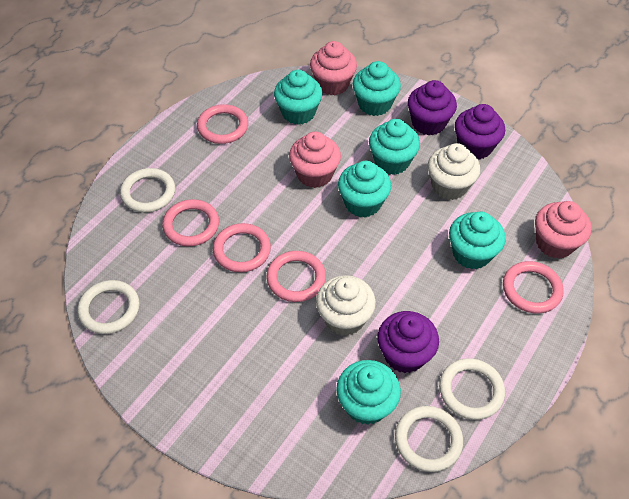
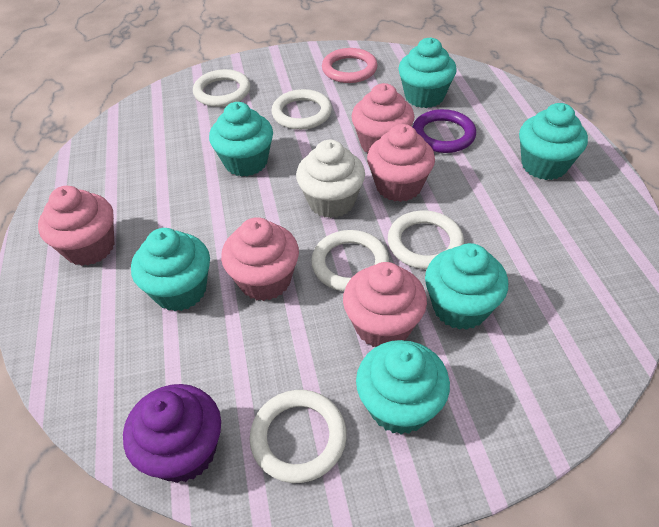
pink cupcake: 3 -> 5
pink ring: 5 -> 1
purple cupcake: 3 -> 1
purple ring: 0 -> 1
white cupcake: 2 -> 1
white ring: 4 -> 5

